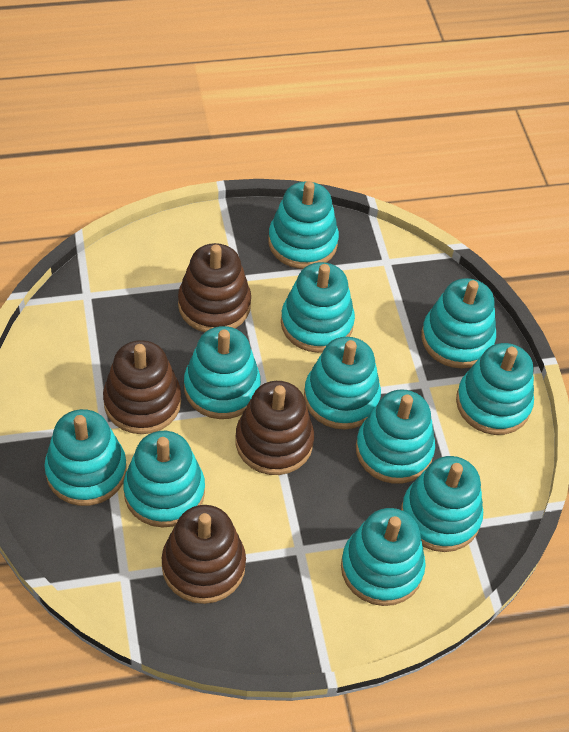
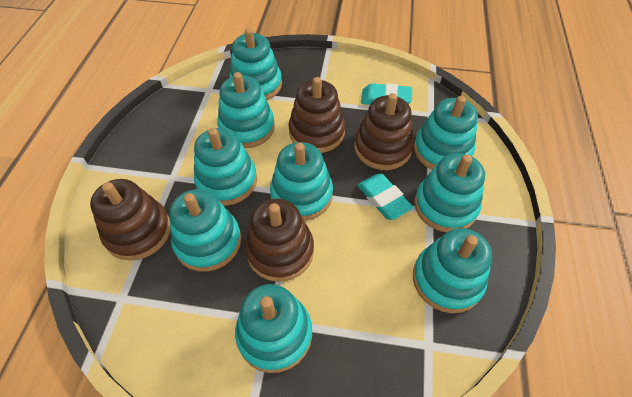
turquoise eraser: 0 -> 2
turquoise stacking toy: 11 -> 9

